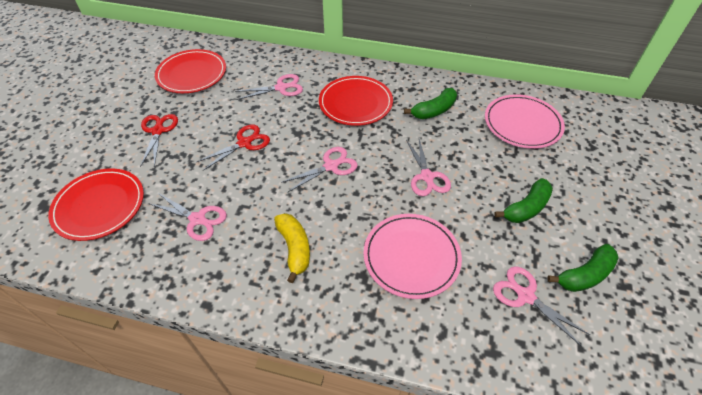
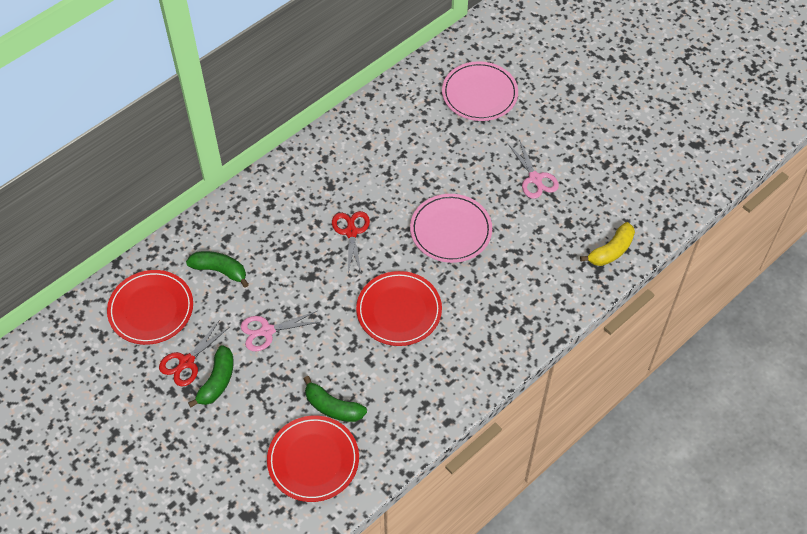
pink scissors: 5 -> 2

